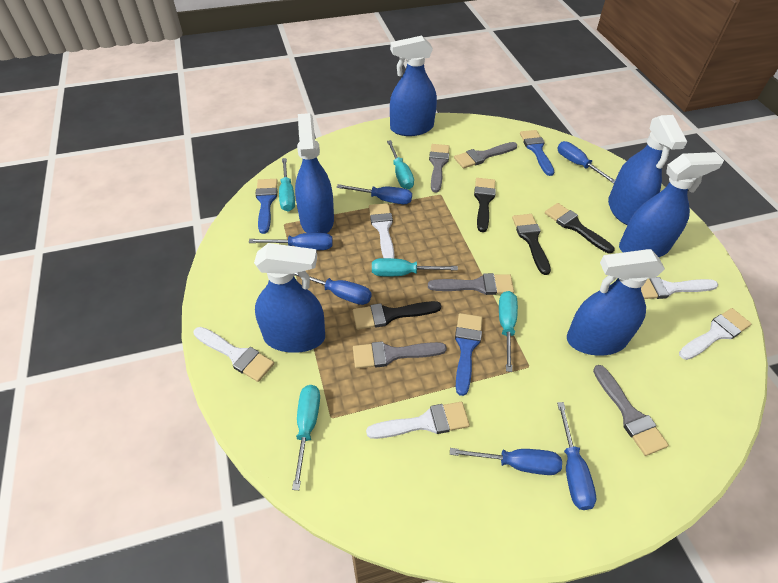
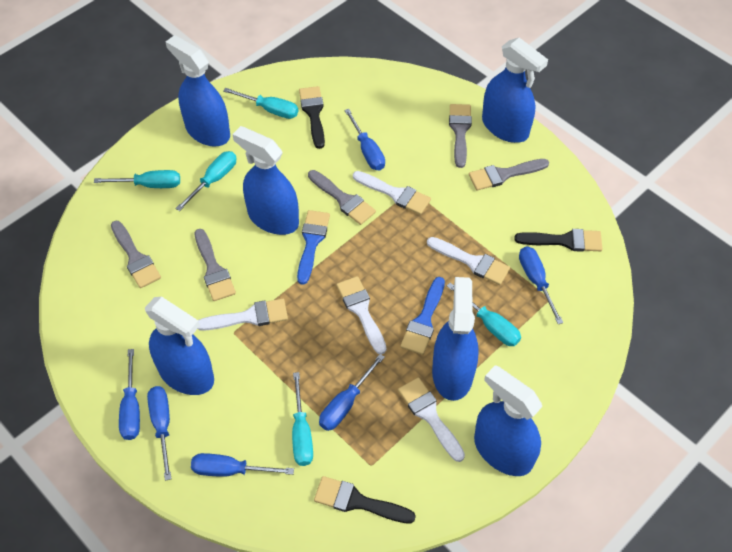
black brush: 4 -> 3
blue brush: 3 -> 2

